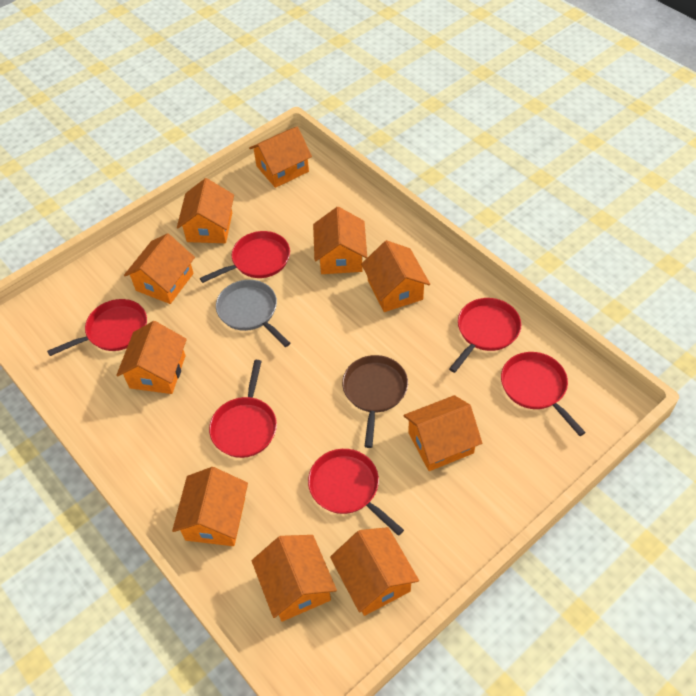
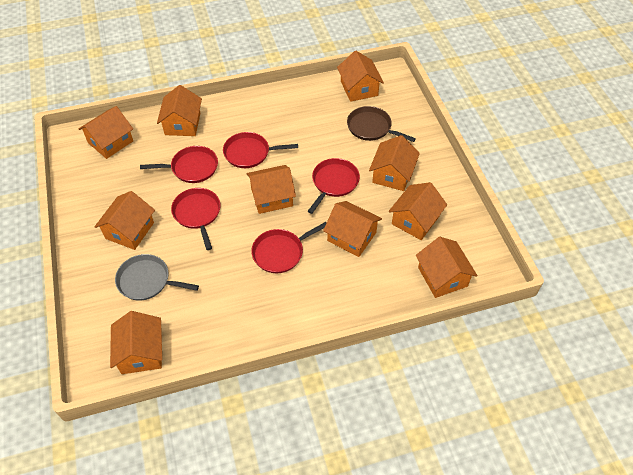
red pan: 6 -> 5

